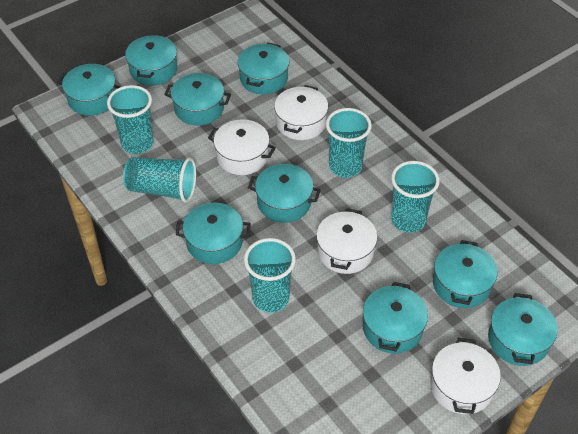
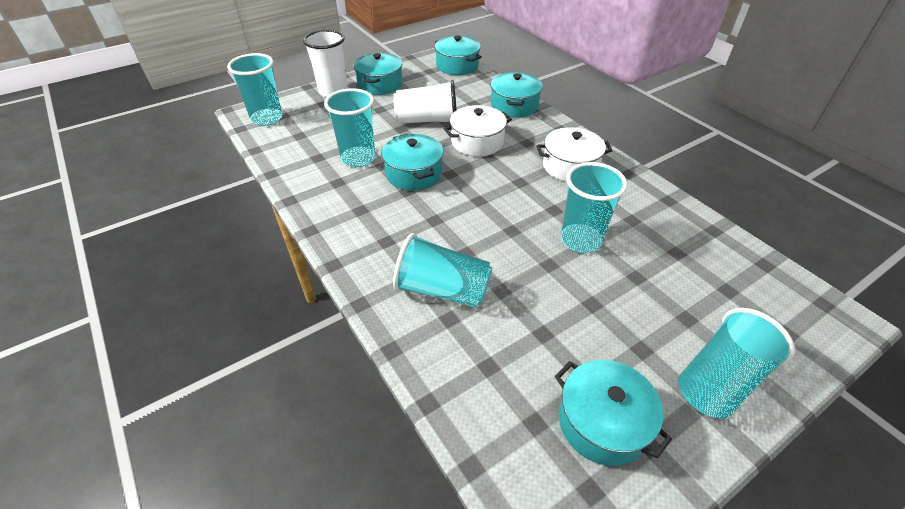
turquoise pot: 9 -> 5
white cup: 0 -> 2
white pot: 4 -> 2

